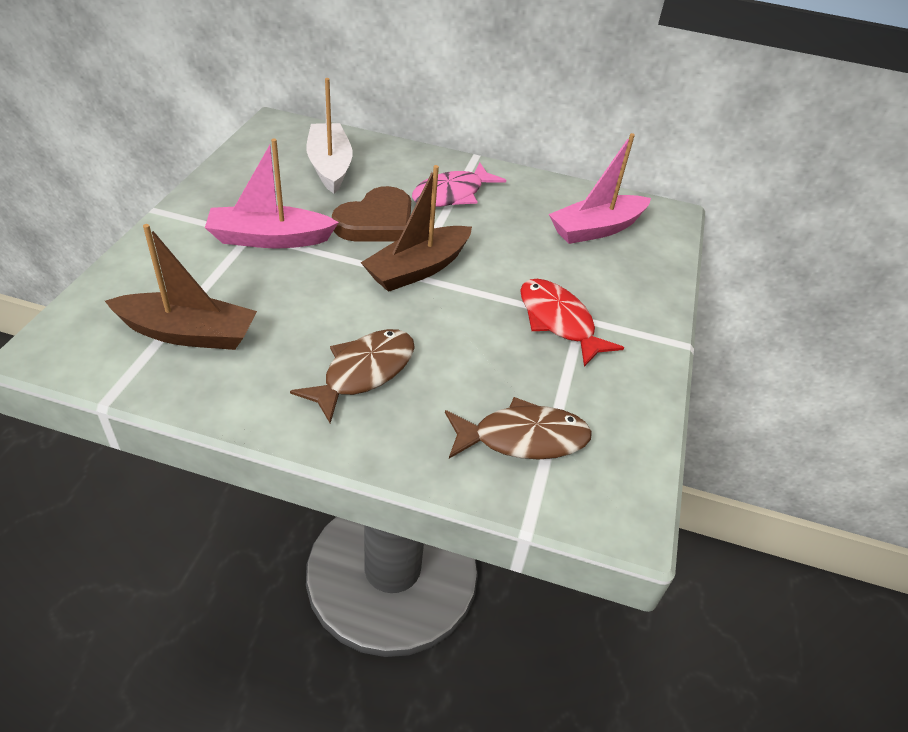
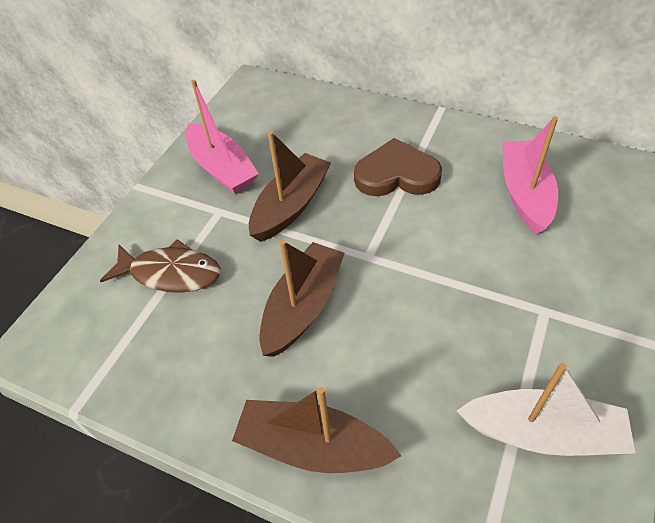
brown boat: 2 -> 3
brown fish: 2 -> 1
pink fish: 1 -> 0
red fish: 1 -> 0

